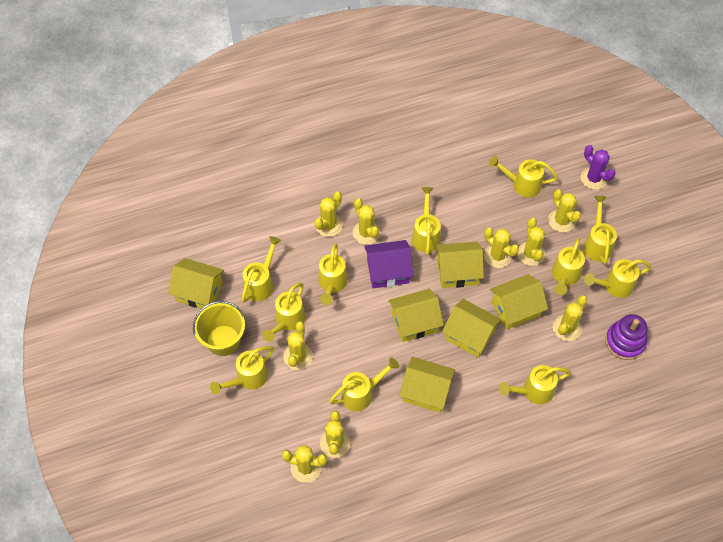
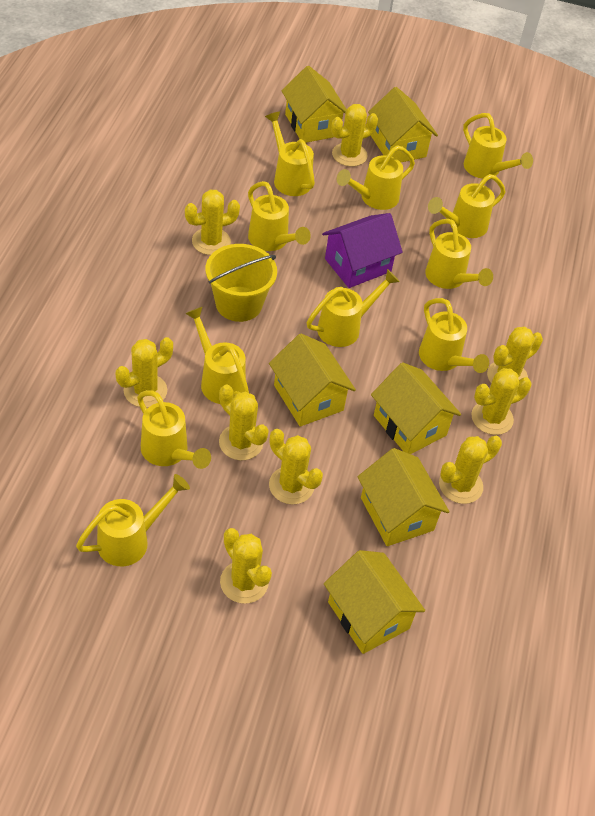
purple cactus: 1 -> 0
purple stacking toy: 1 -> 0

